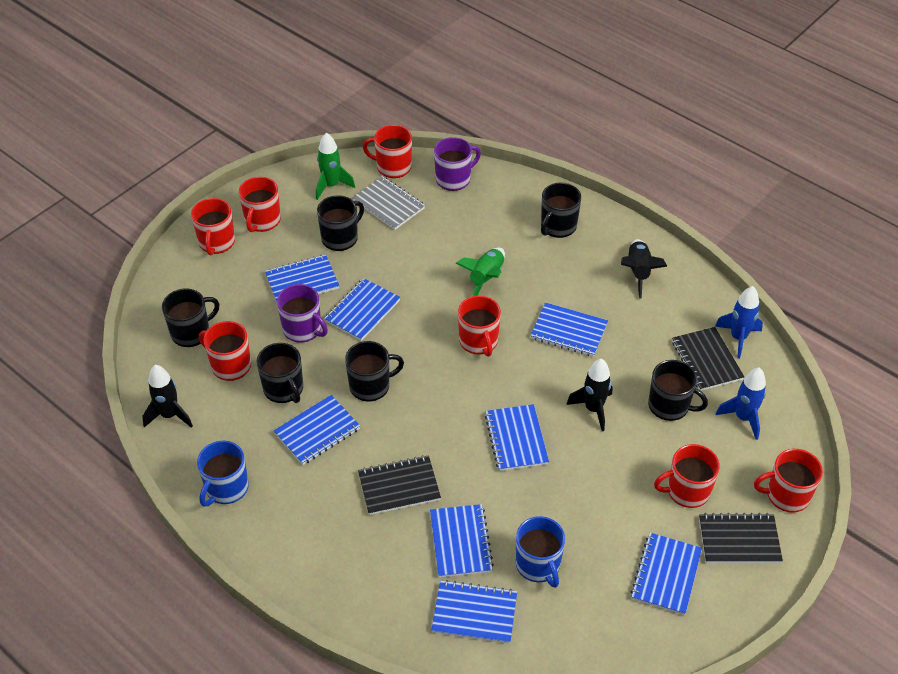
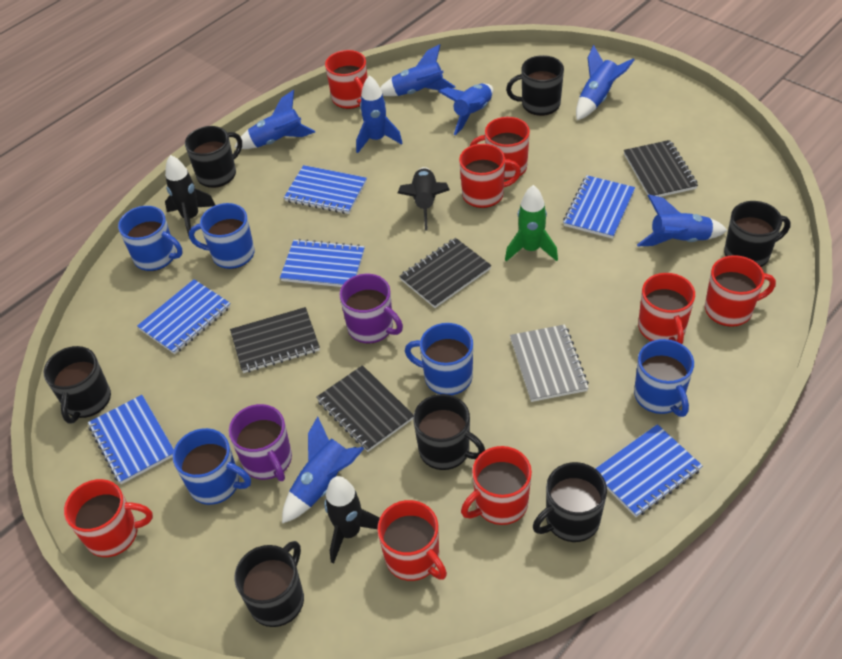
black mug: 6 -> 7
black notebook: 3 -> 4
blue mug: 2 -> 5
blue notebook: 8 -> 6
blue rocket: 2 -> 7
green rocket: 2 -> 1
red mug: 7 -> 8

